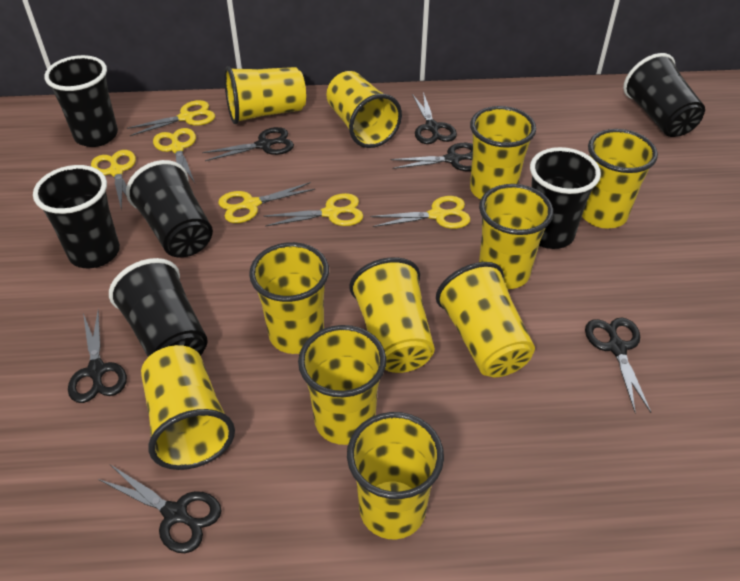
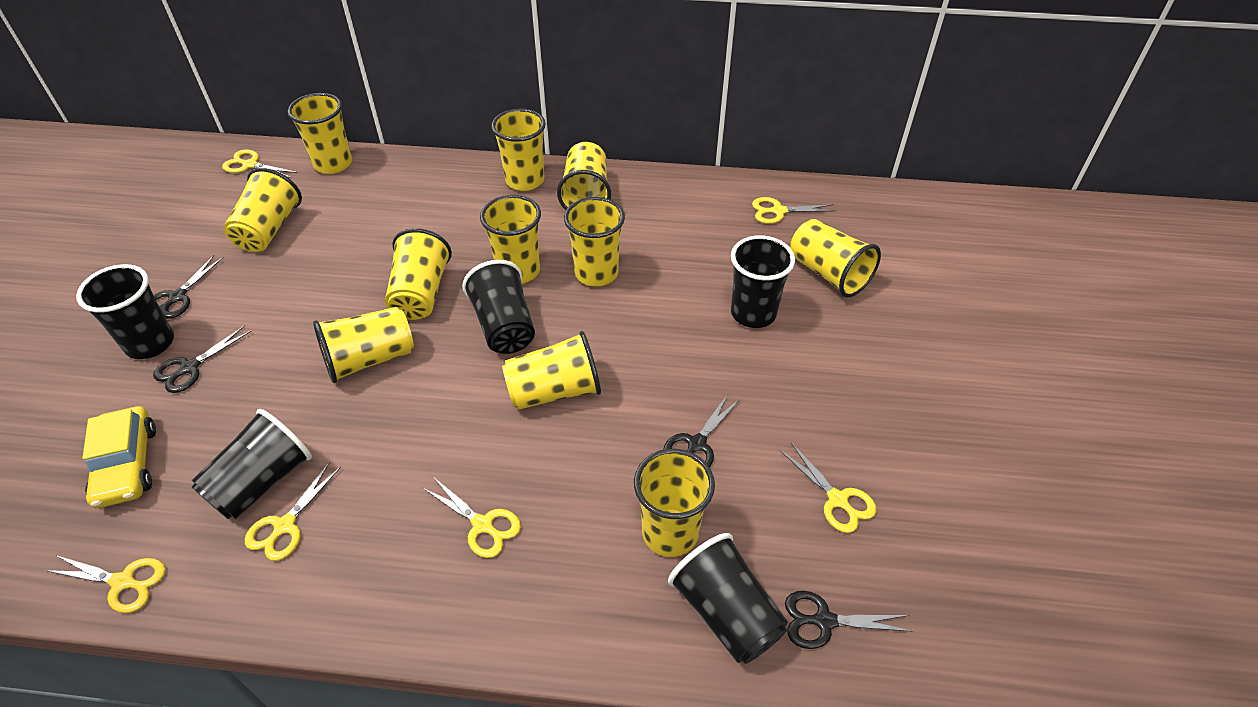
black cup: 6 -> 5
black scissors: 6 -> 4
yellow car: 0 -> 1

